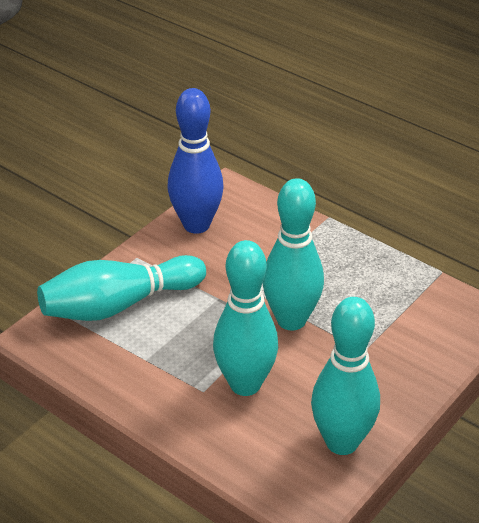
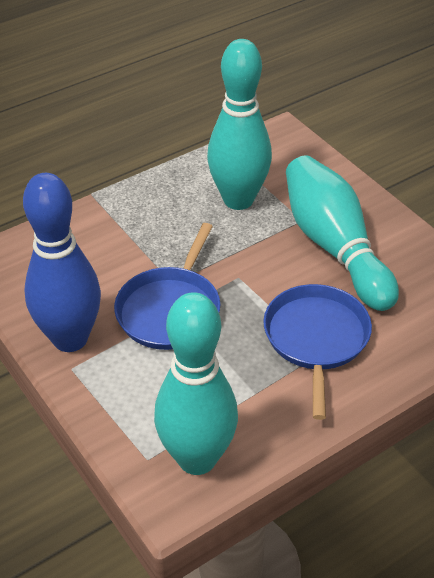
blue pan: 0 -> 2
turquoise bowling pin: 4 -> 3

